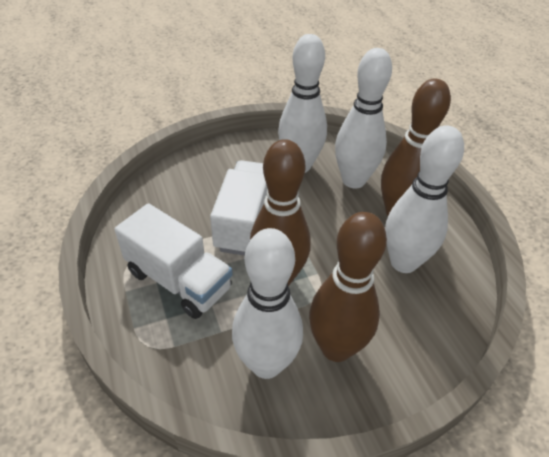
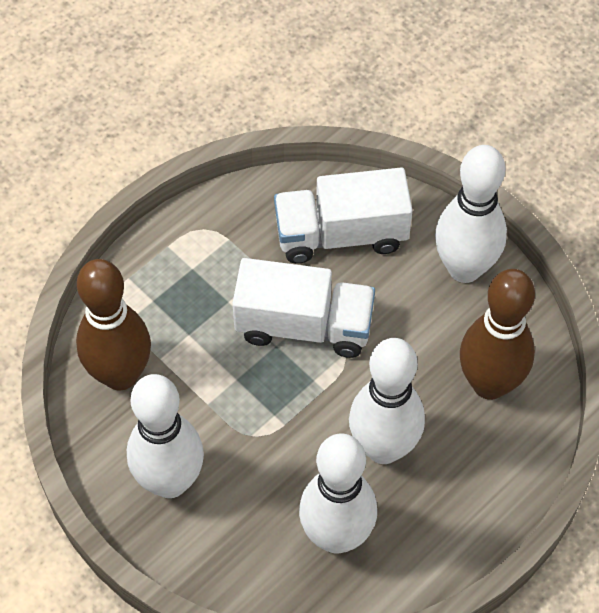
brown bowling pin: 3 -> 2

